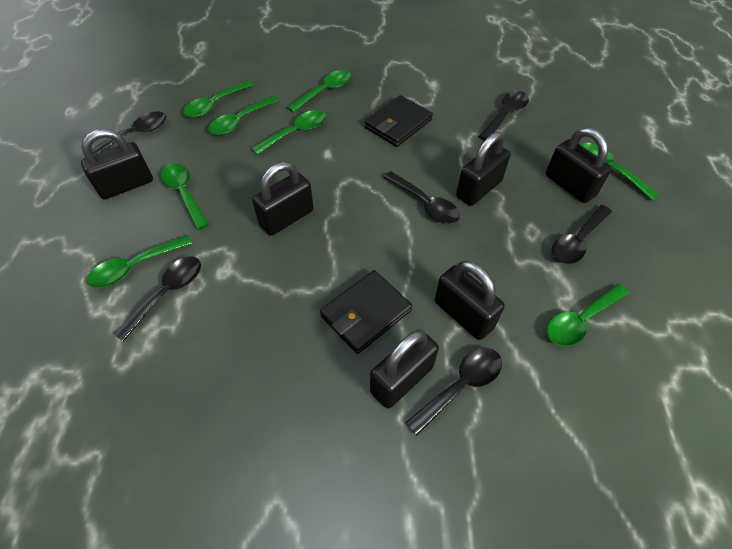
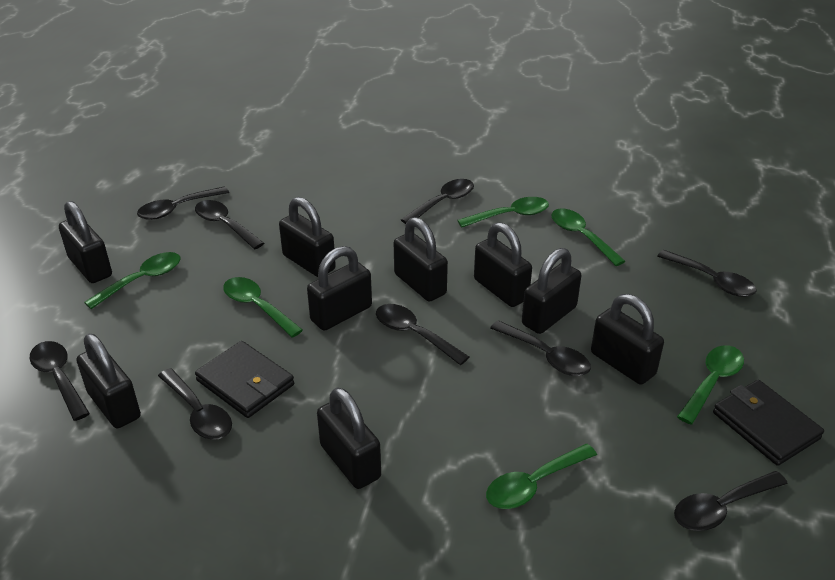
black padlock: 6 -> 9
black spoon: 6 -> 9
green spoon: 8 -> 6

